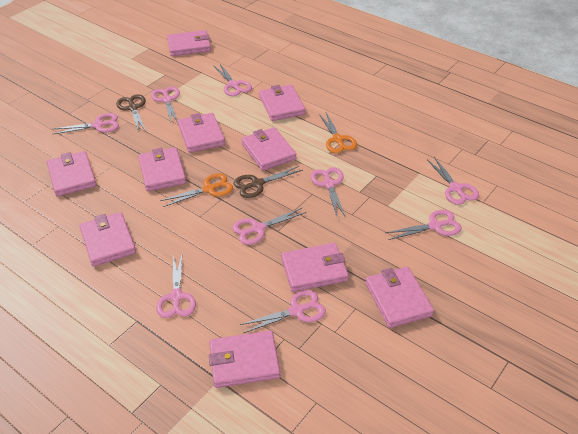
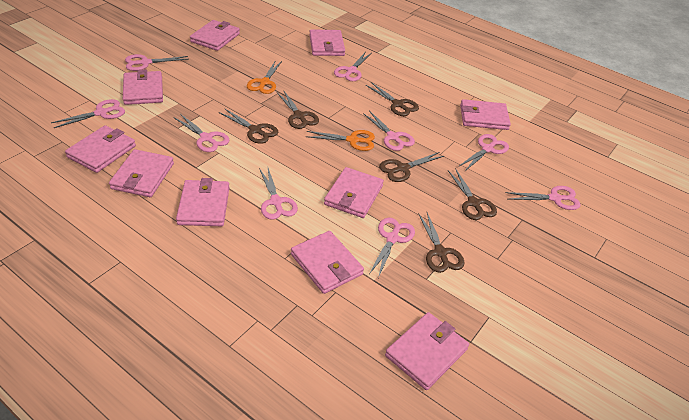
brown scissors: 2 -> 6

